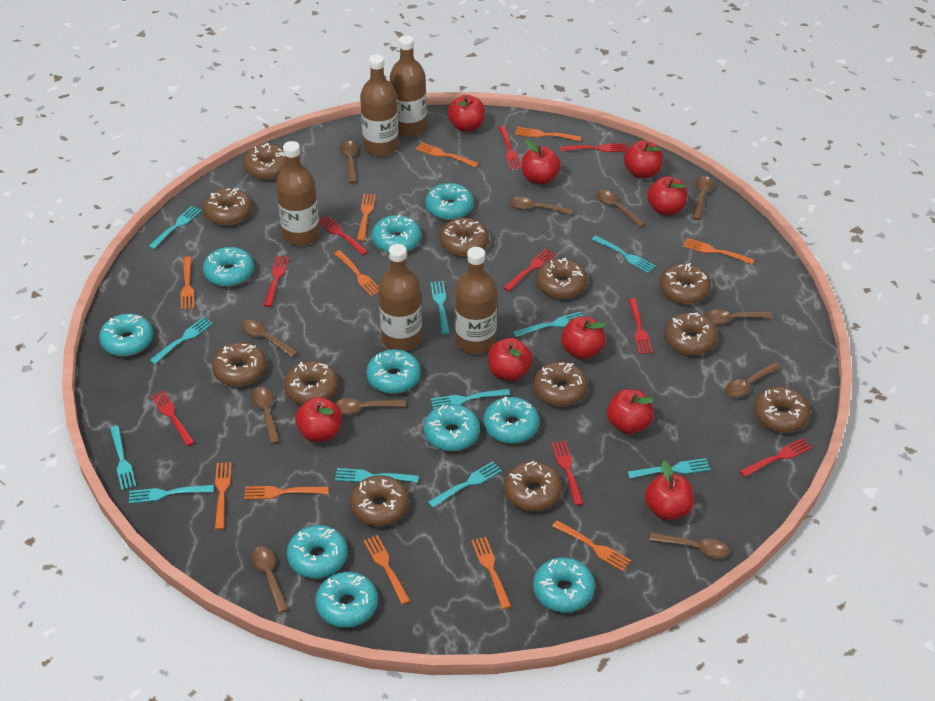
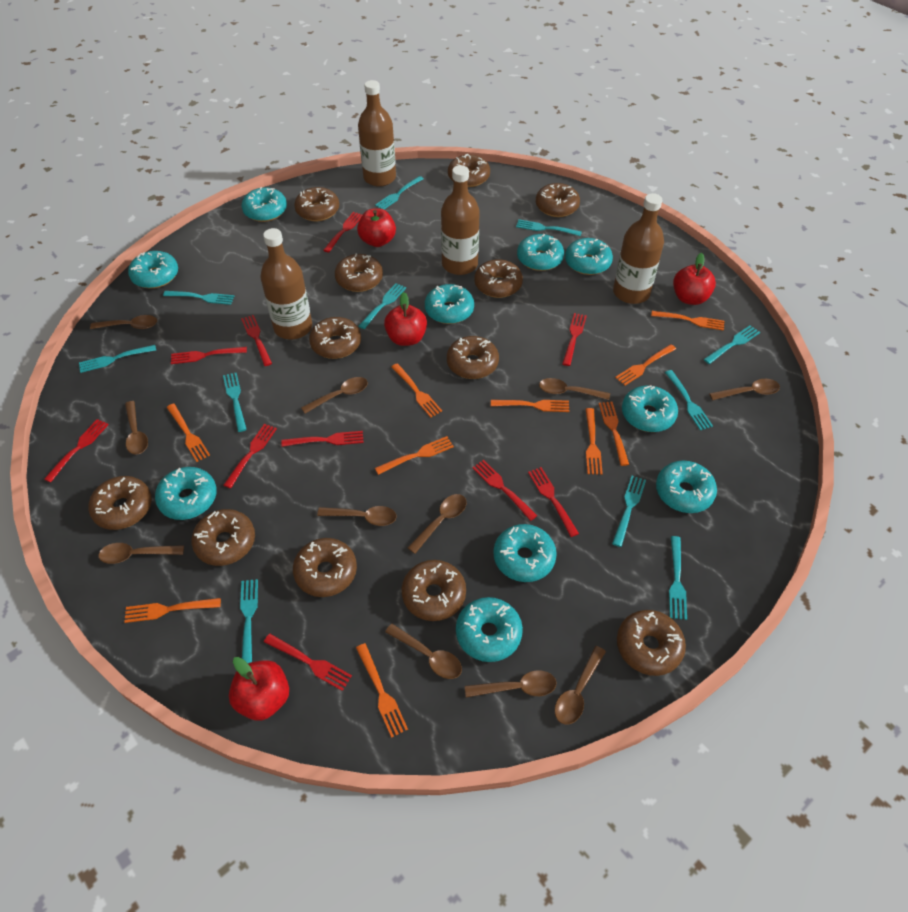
brown bottle: 5 -> 4
orange fork: 11 -> 10
red apple: 9 -> 4
red fork: 9 -> 10

